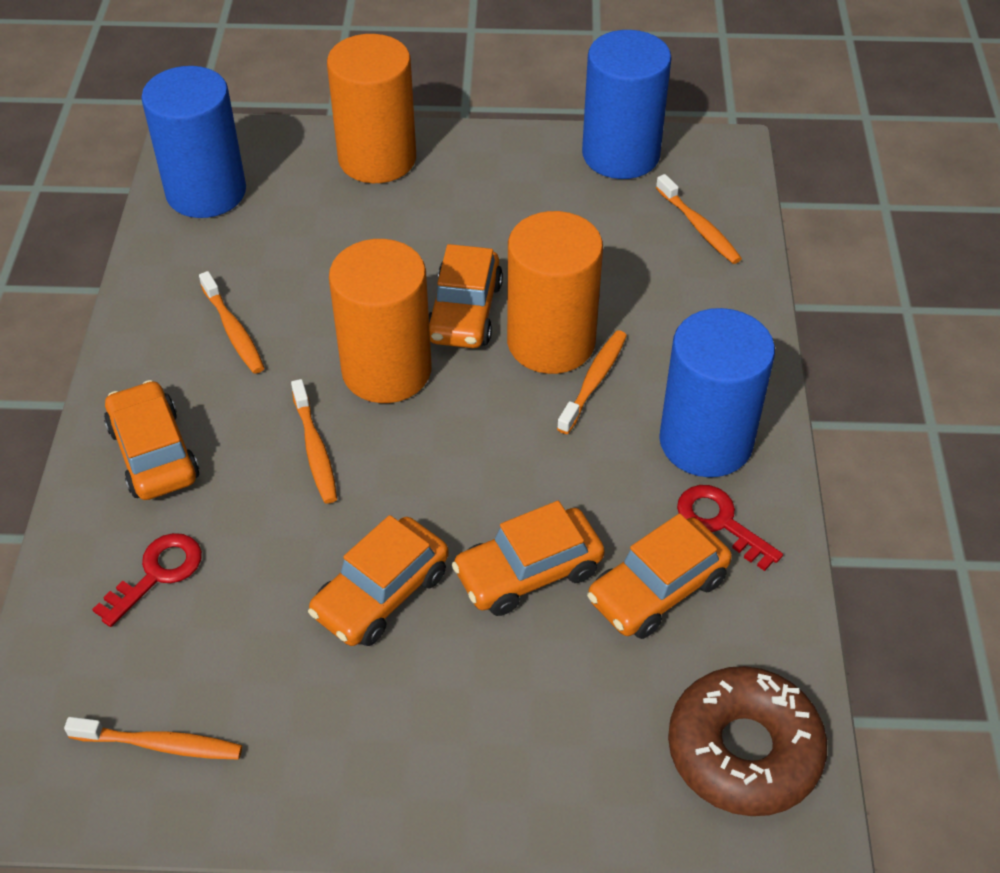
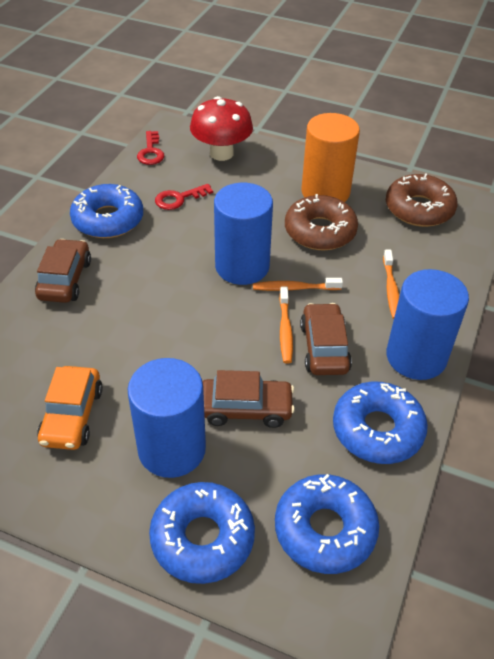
blue donut: 0 -> 4
brown car: 0 -> 3
brown donut: 1 -> 2
orange car: 5 -> 1
orange cylinder: 3 -> 1
orange toothbrush: 5 -> 3
red mushroom: 0 -> 1

